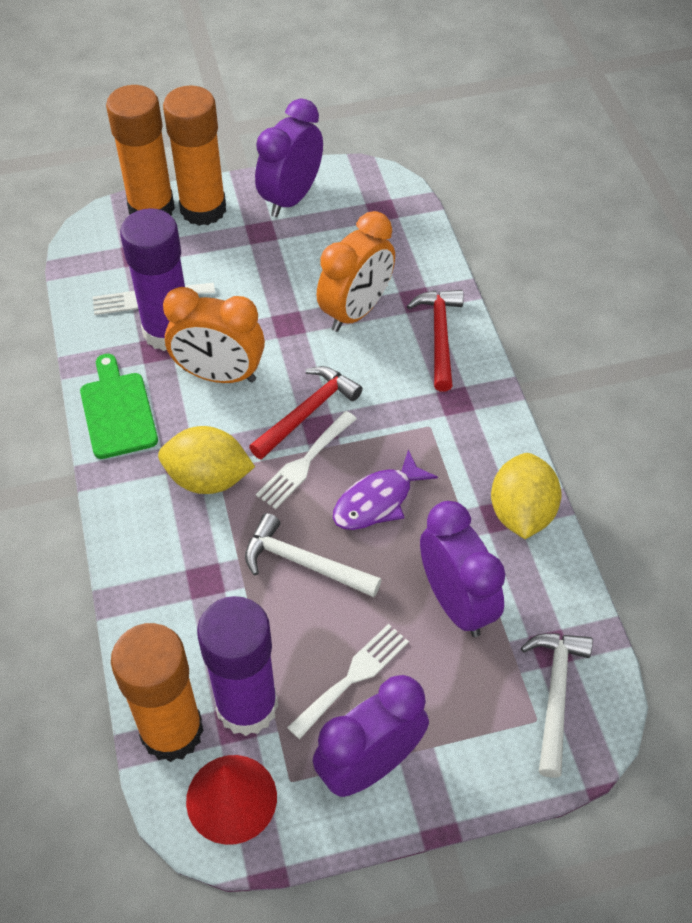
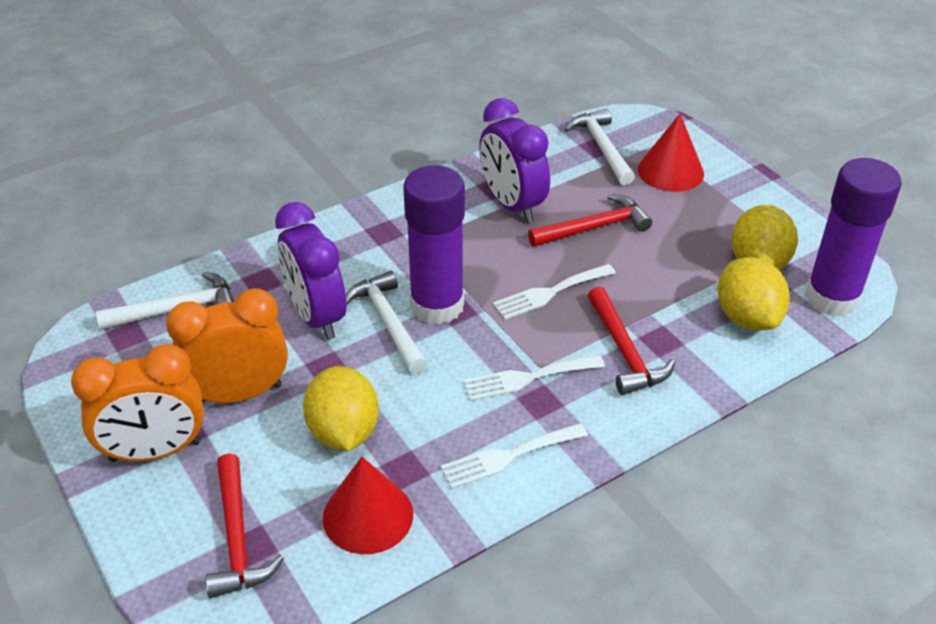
green cutting board: 1 -> 0
orange glue stick: 3 -> 0
purple clock: 3 -> 2
purple fish: 1 -> 0
red cone: 1 -> 2
red hammer: 2 -> 3
white hammer: 2 -> 3
yellow lemon: 2 -> 3

